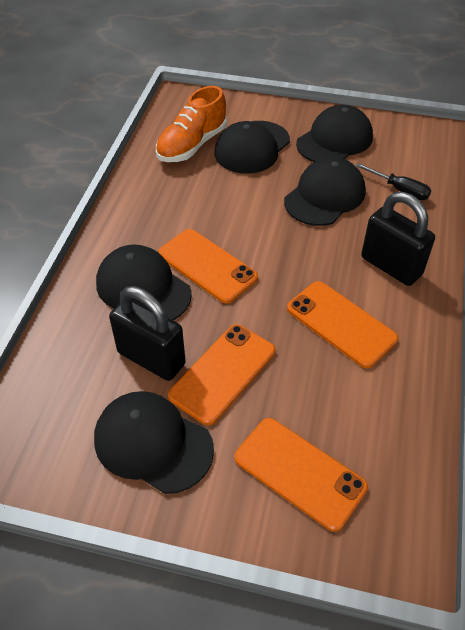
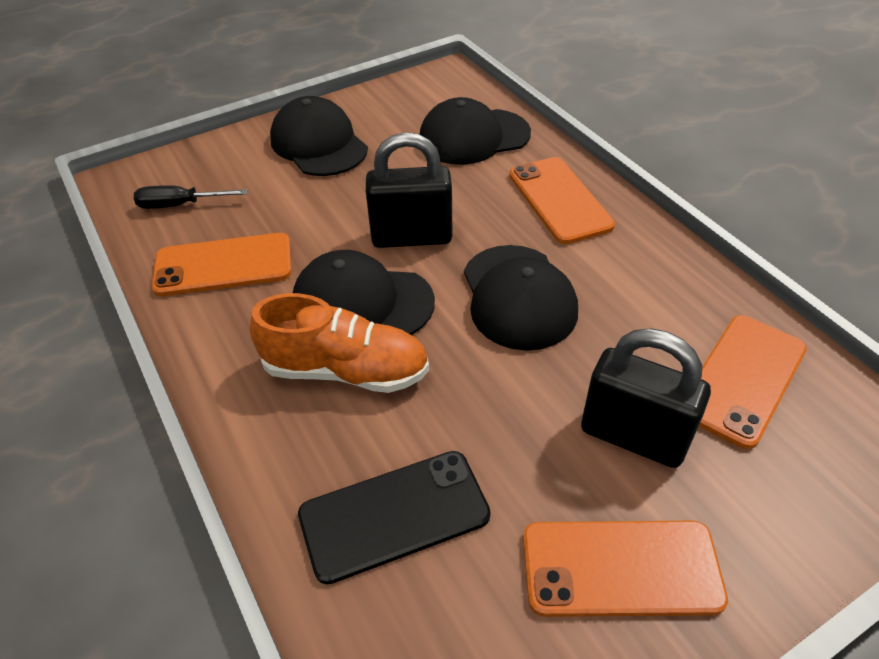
black cap: 5 -> 4
black phone: 0 -> 1

